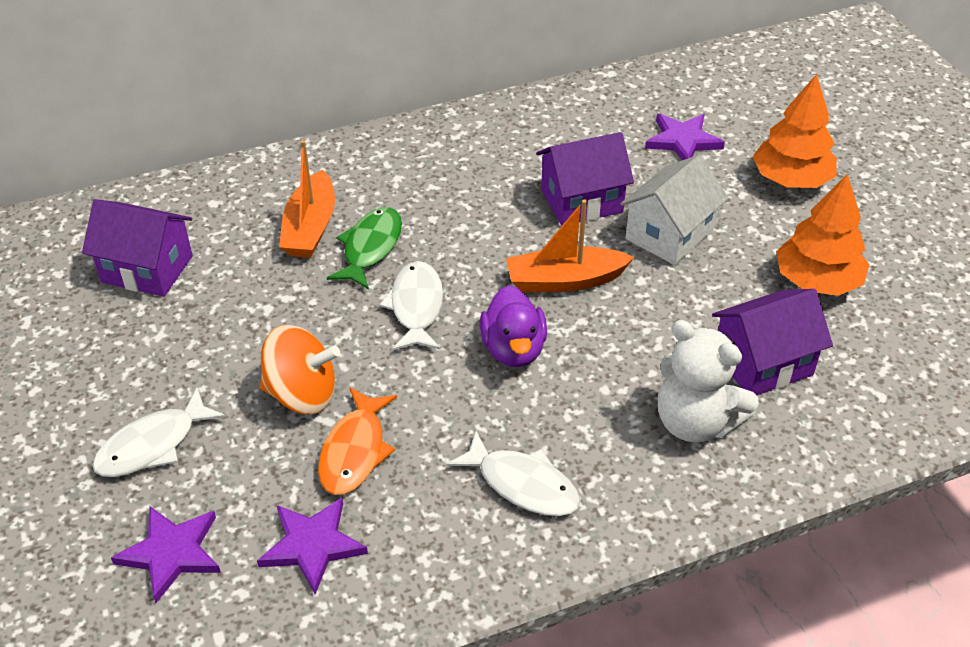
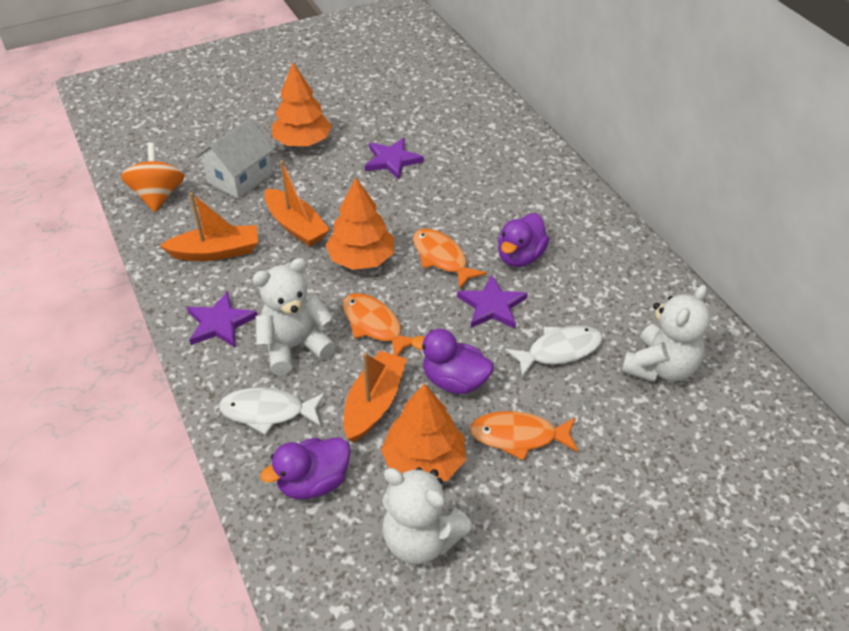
green fish: 1 -> 0
orange boat: 2 -> 3
orange fish: 1 -> 3
orange tree: 2 -> 3
purple duck: 1 -> 3
purple house: 3 -> 0
white fish: 3 -> 2
white teddy bear: 1 -> 3

